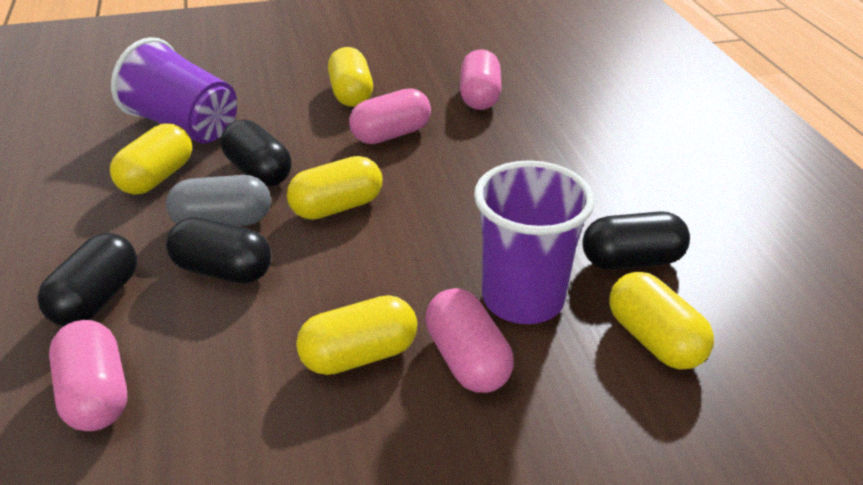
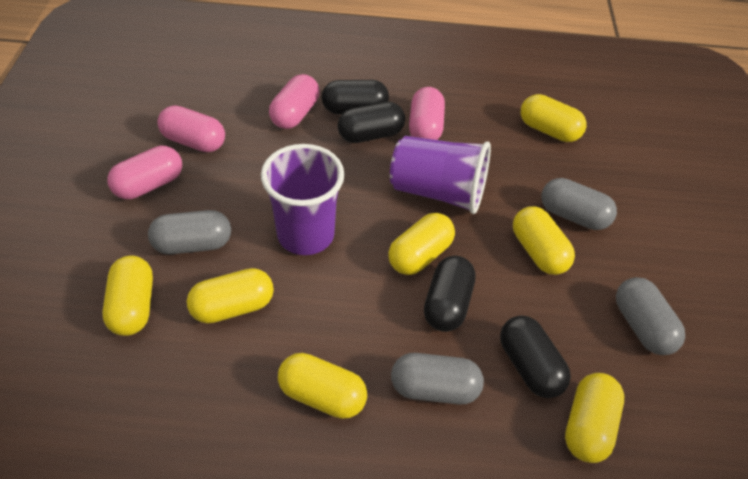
grey capsule: 1 -> 4
yellow capsule: 5 -> 7

